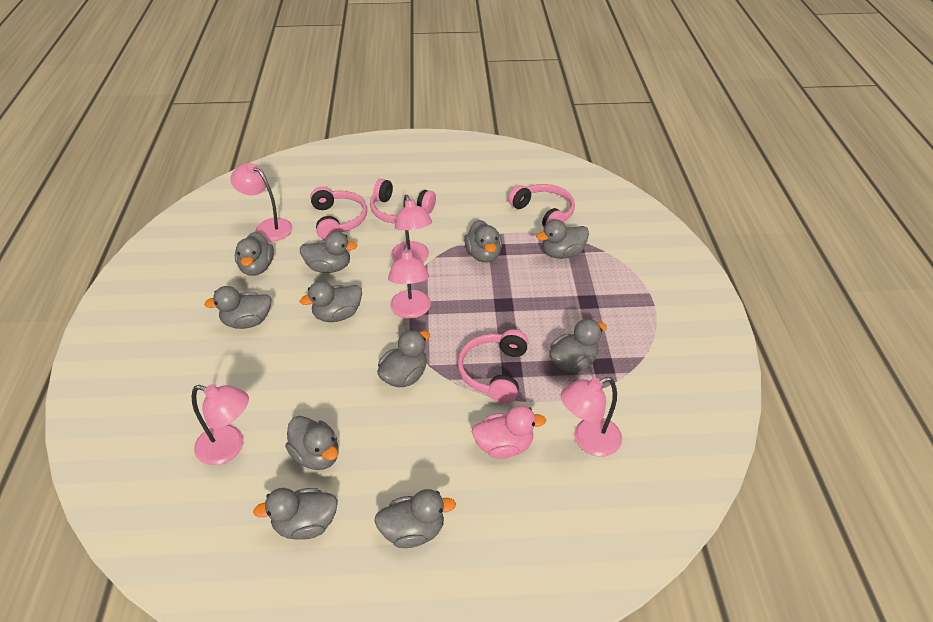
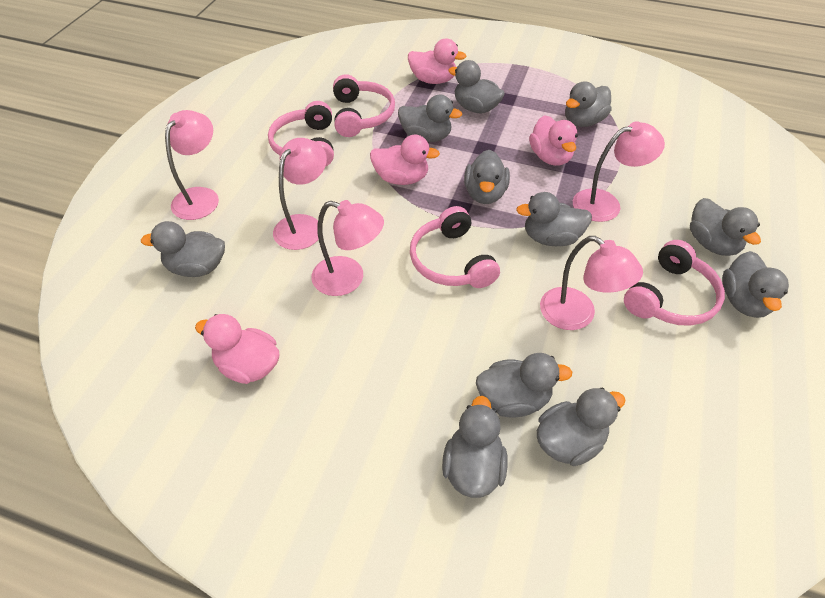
pink duck: 1 -> 4

